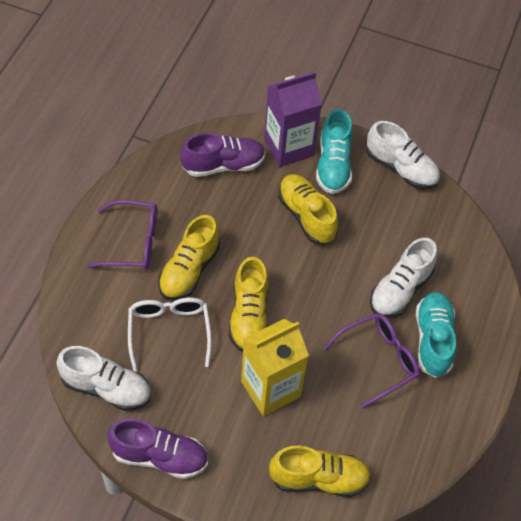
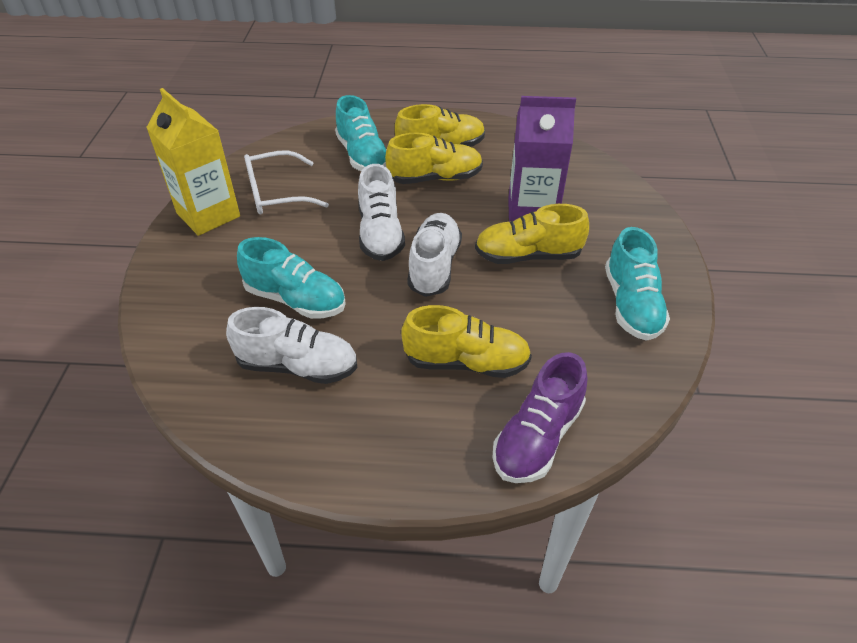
purple glasses: 2 -> 0
purple shoe: 2 -> 1
turquoise shoe: 2 -> 3

